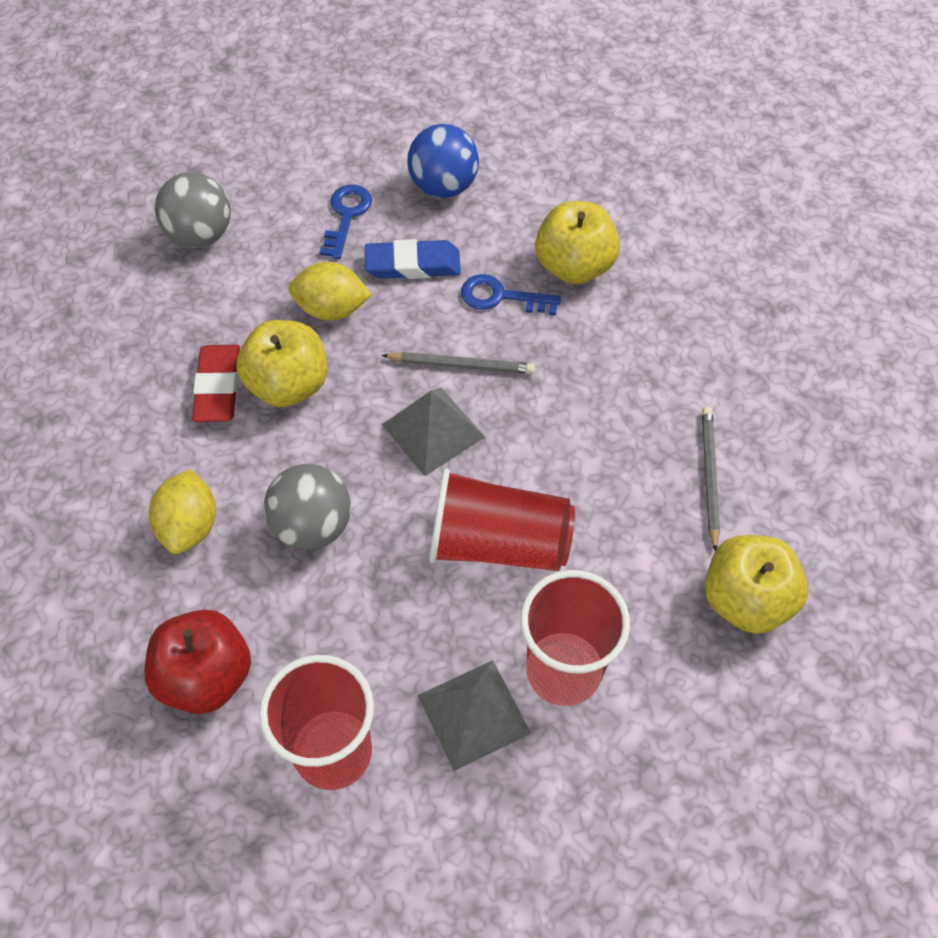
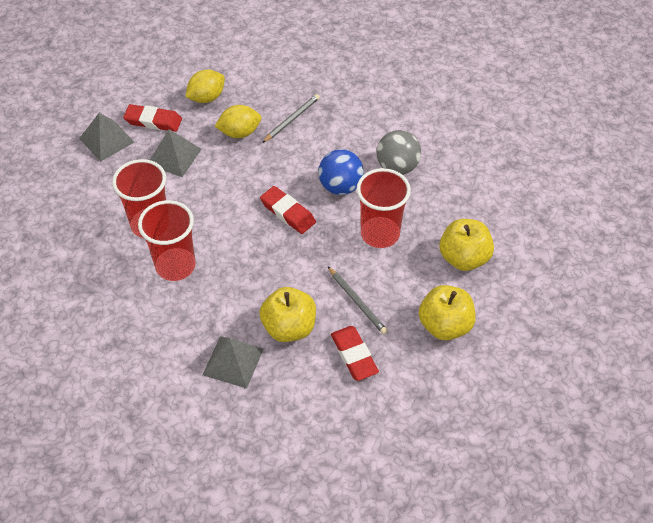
blue eraser: 1 -> 0
blue key: 2 -> 0
grey ball: 2 -> 1
grey pyramid: 2 -> 3
red apple: 1 -> 0
red eraser: 1 -> 3

